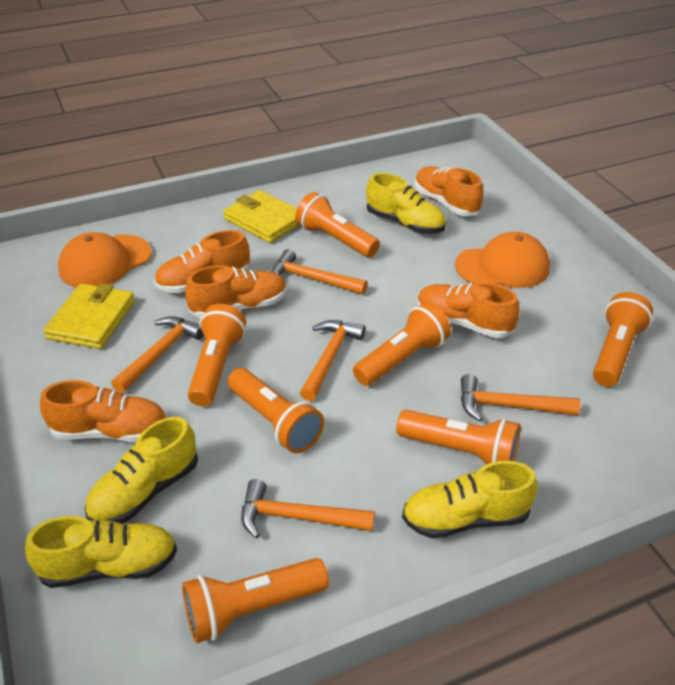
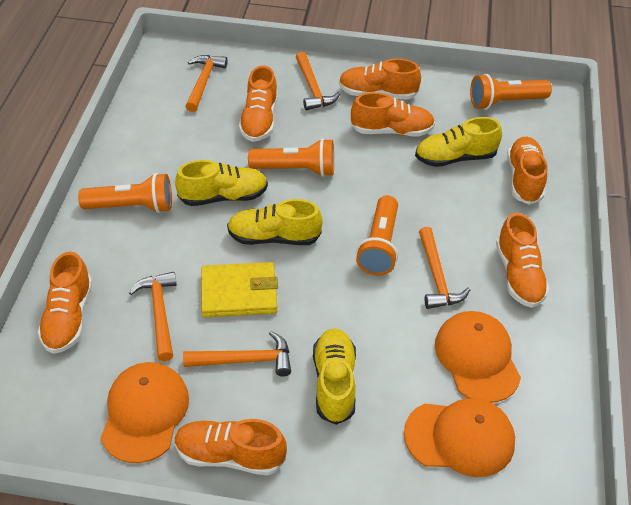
orange cap: 2 -> 3
orange flashlight: 7 -> 4
orange shoe: 5 -> 7
yellow wallet: 2 -> 1

